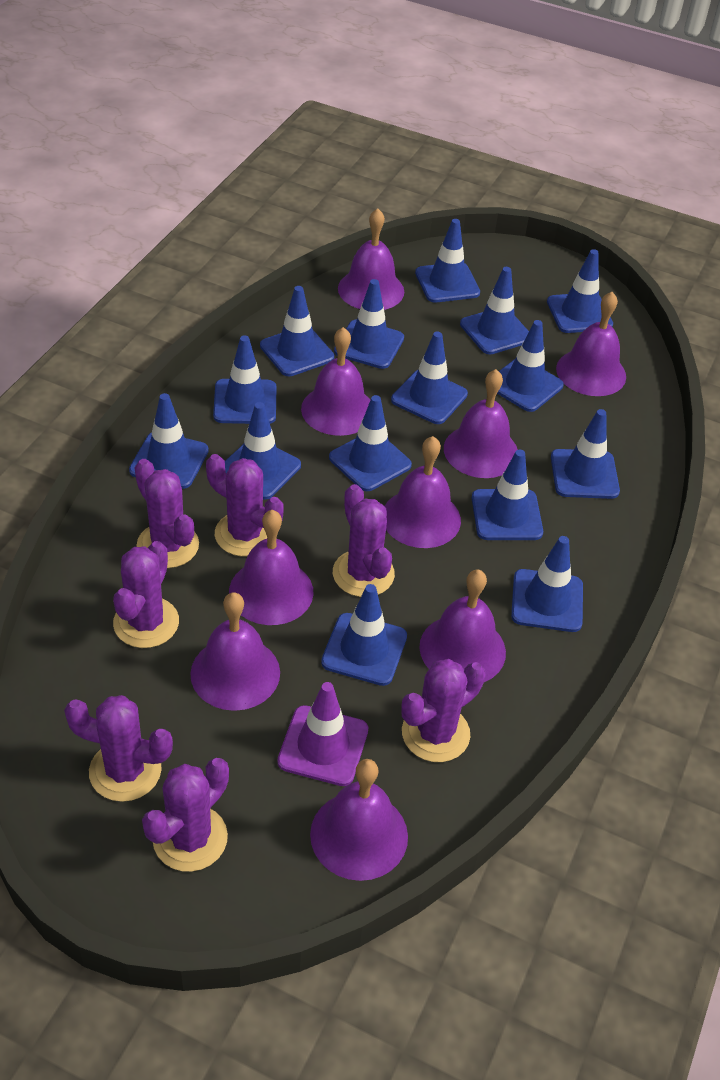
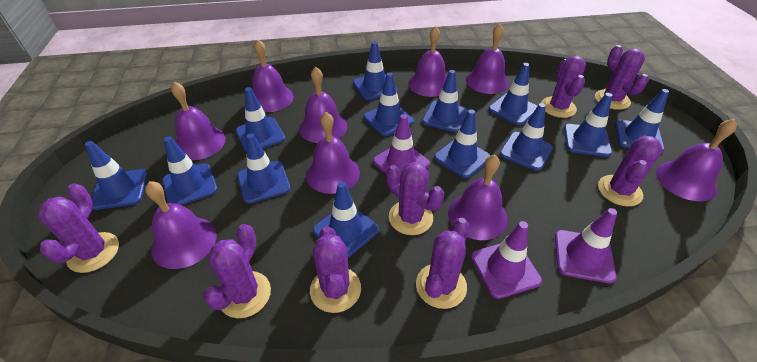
blue traffic cone: 15 -> 13
purple cactus: 7 -> 8
purple traffic cone: 1 -> 3

